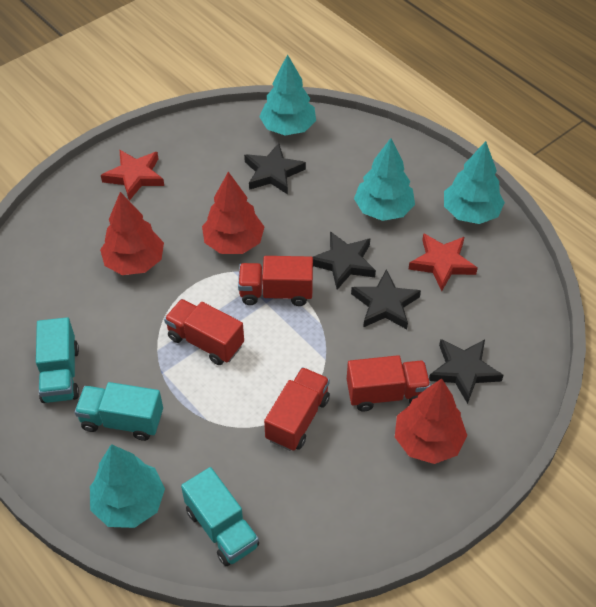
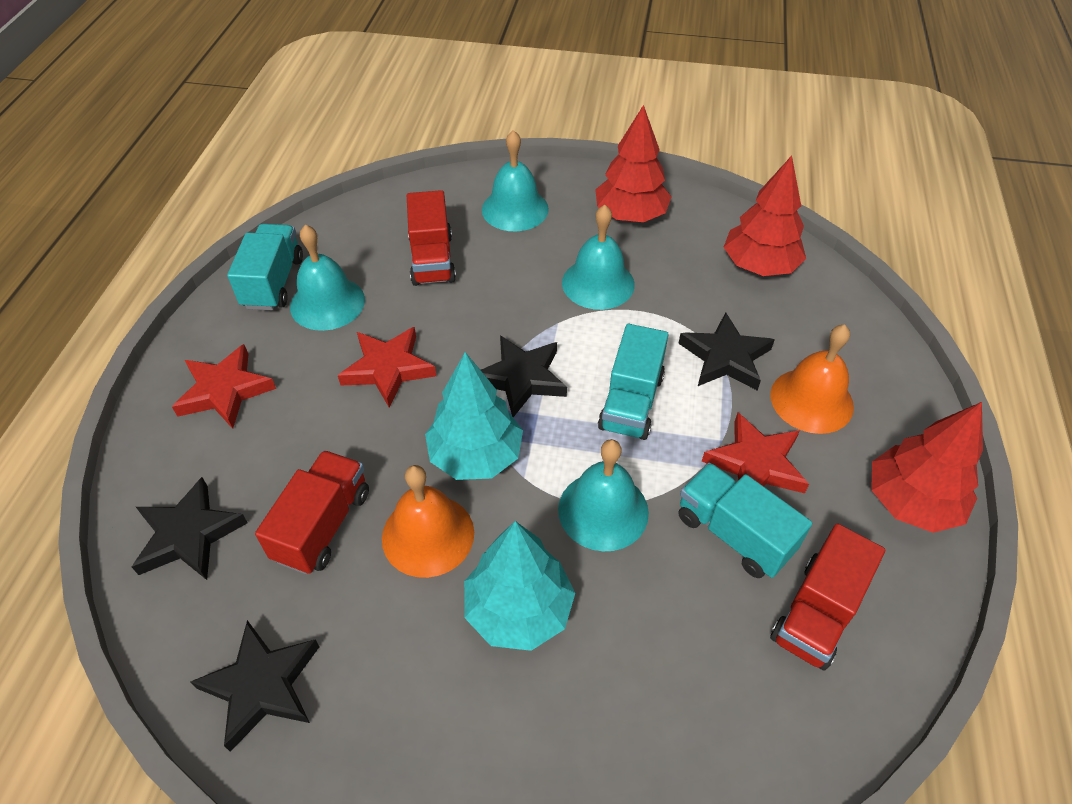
orange bell: 0 -> 2
red star: 2 -> 3
red truck: 4 -> 3
turquoise bell: 0 -> 4
turquoise tree: 4 -> 2

